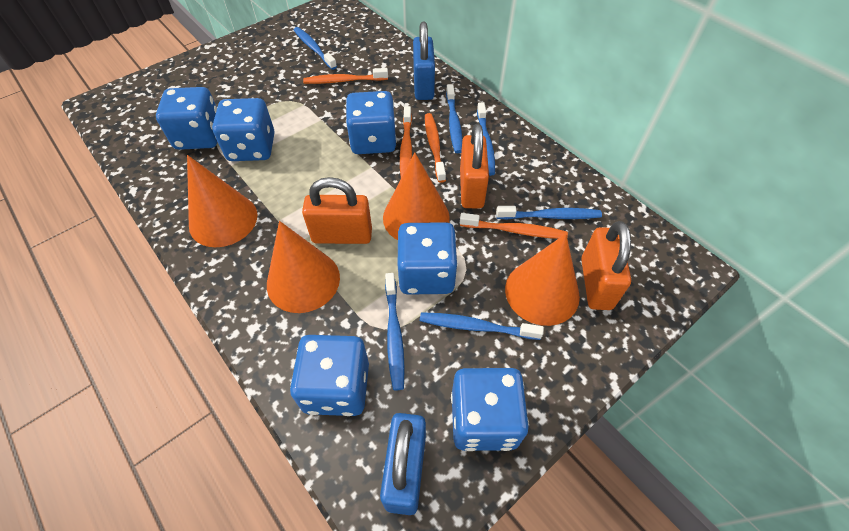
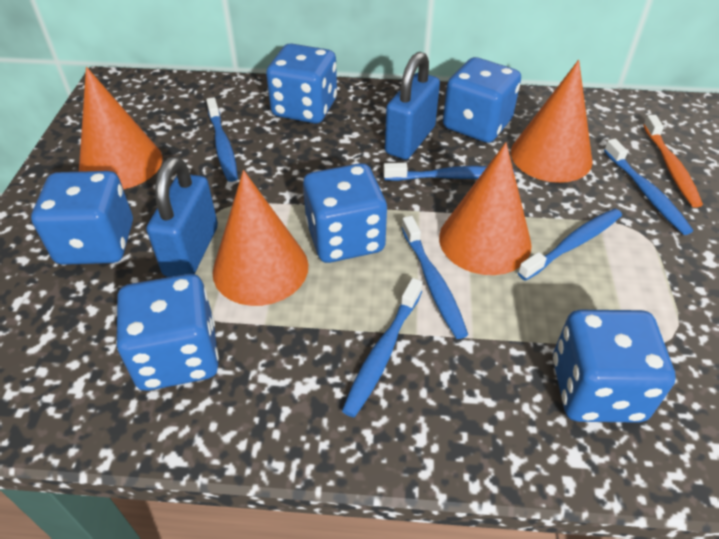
orange padlock: 3 -> 0
orange toothbrush: 4 -> 1

